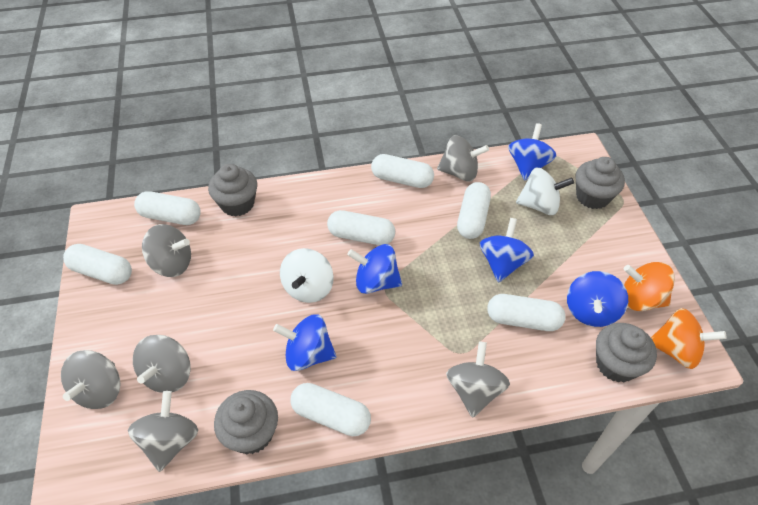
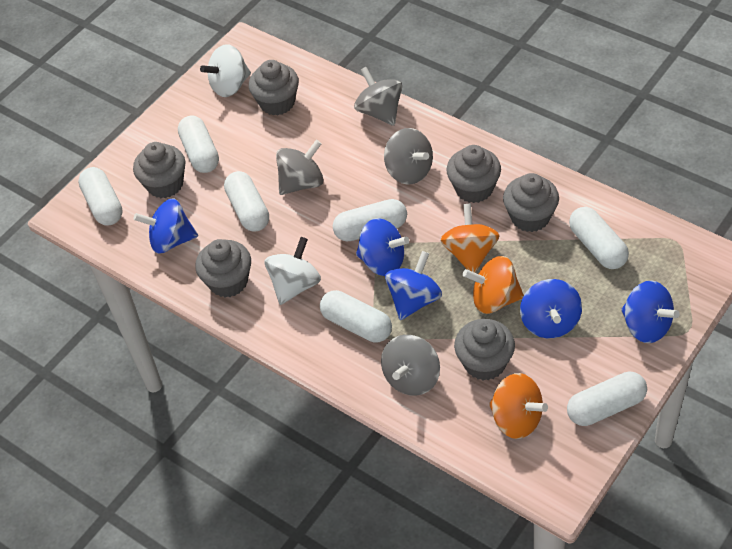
grey cupcake: 4 -> 6
grey spinning top: 6 -> 4
orange spinning top: 2 -> 3

